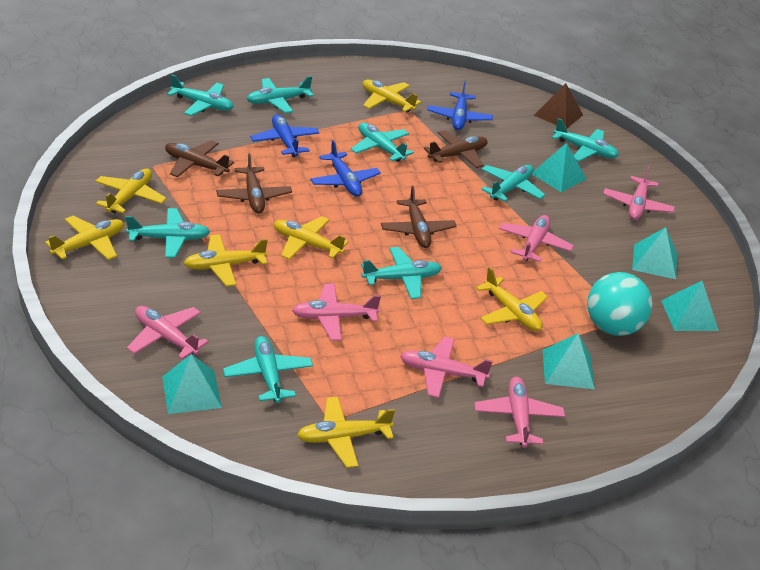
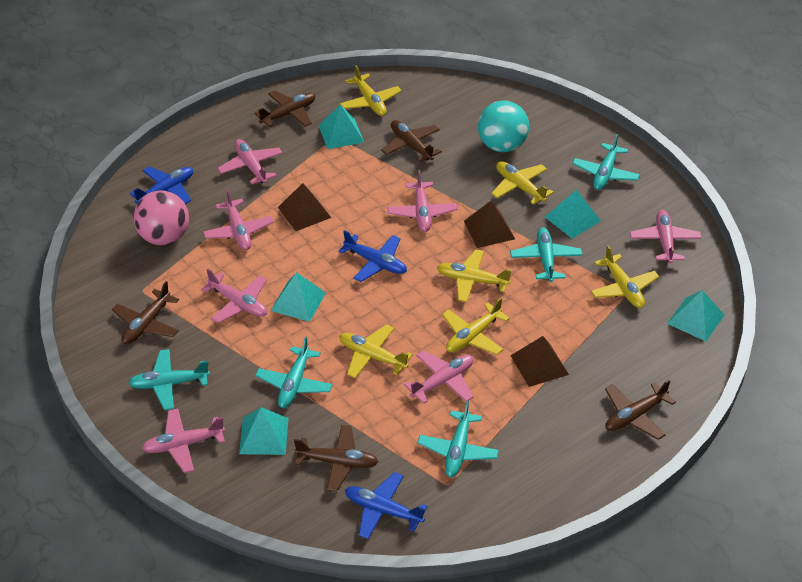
brown plane: 4 -> 5
brown pyramid: 1 -> 3
pink ball: 0 -> 1
pink plane: 6 -> 7
turquoise plane: 8 -> 5
yellow plane: 7 -> 6

